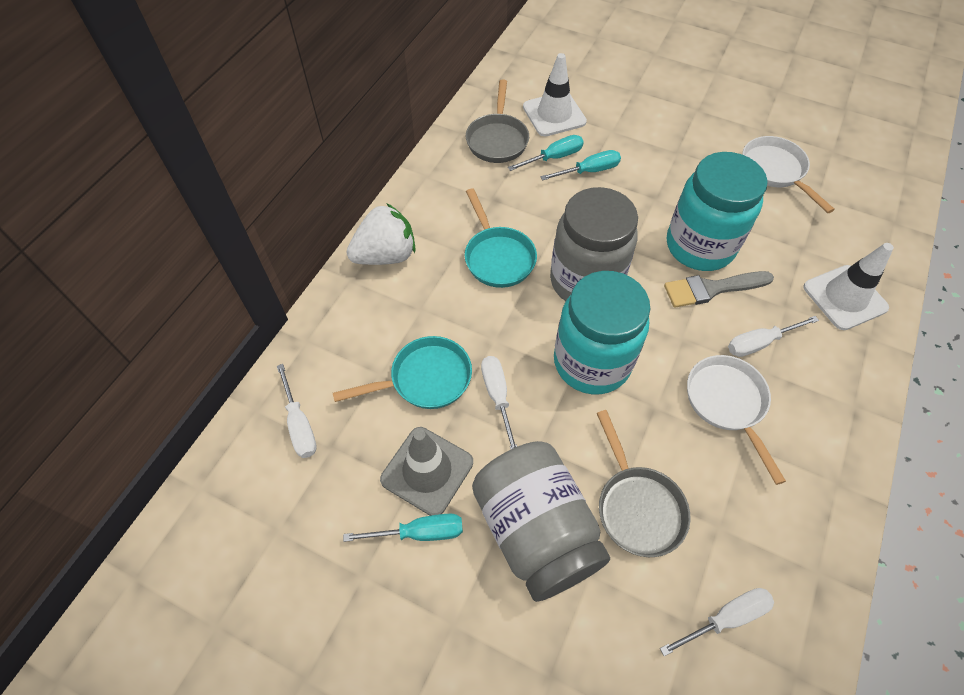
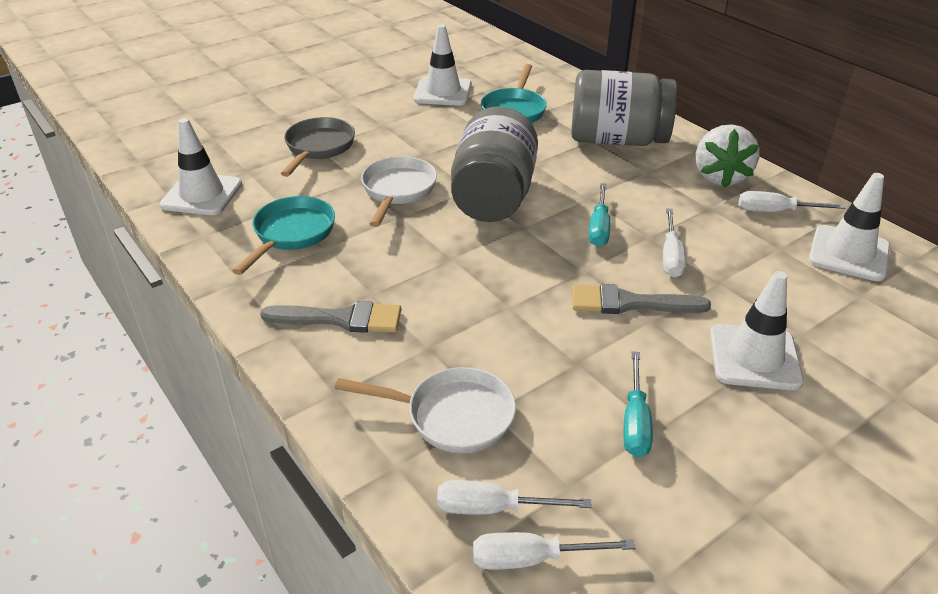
grey brush: 1 -> 2
grey pan: 2 -> 1
grey traffic cone: 1 -> 0
turquoise jar: 2 -> 0
turquoise screwdriver: 3 -> 2
white traffic cone: 2 -> 4

